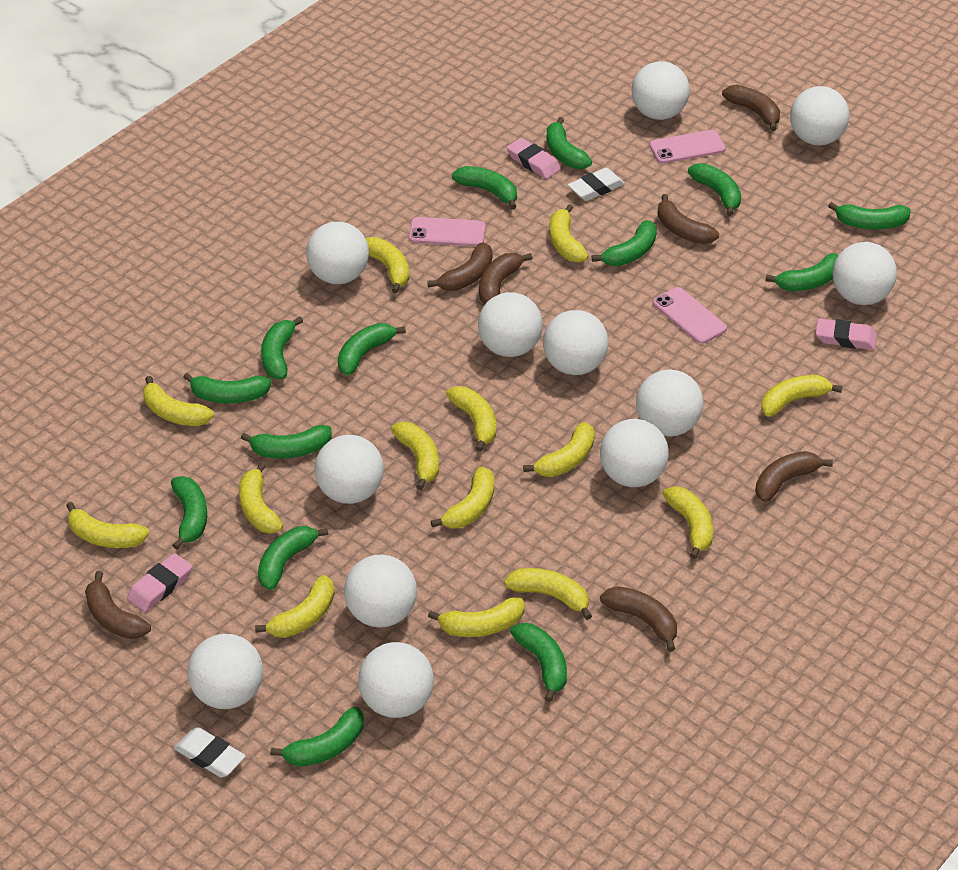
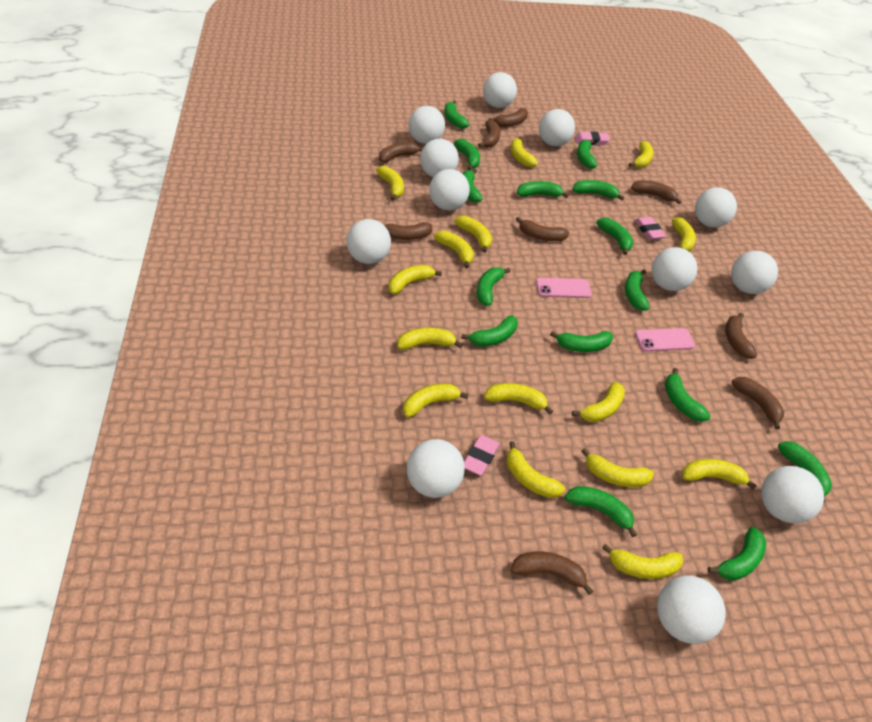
brown banana: 7 -> 9
green banana: 14 -> 15
pink phone: 3 -> 2
white eraser: 2 -> 0
yellow banana: 14 -> 15

